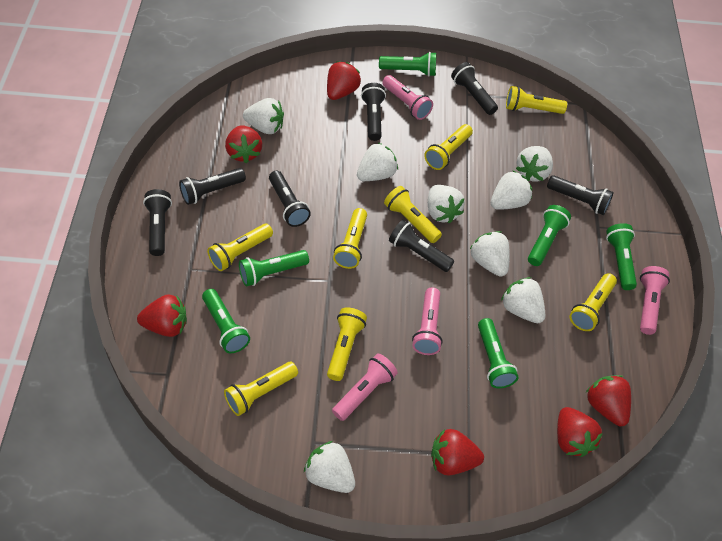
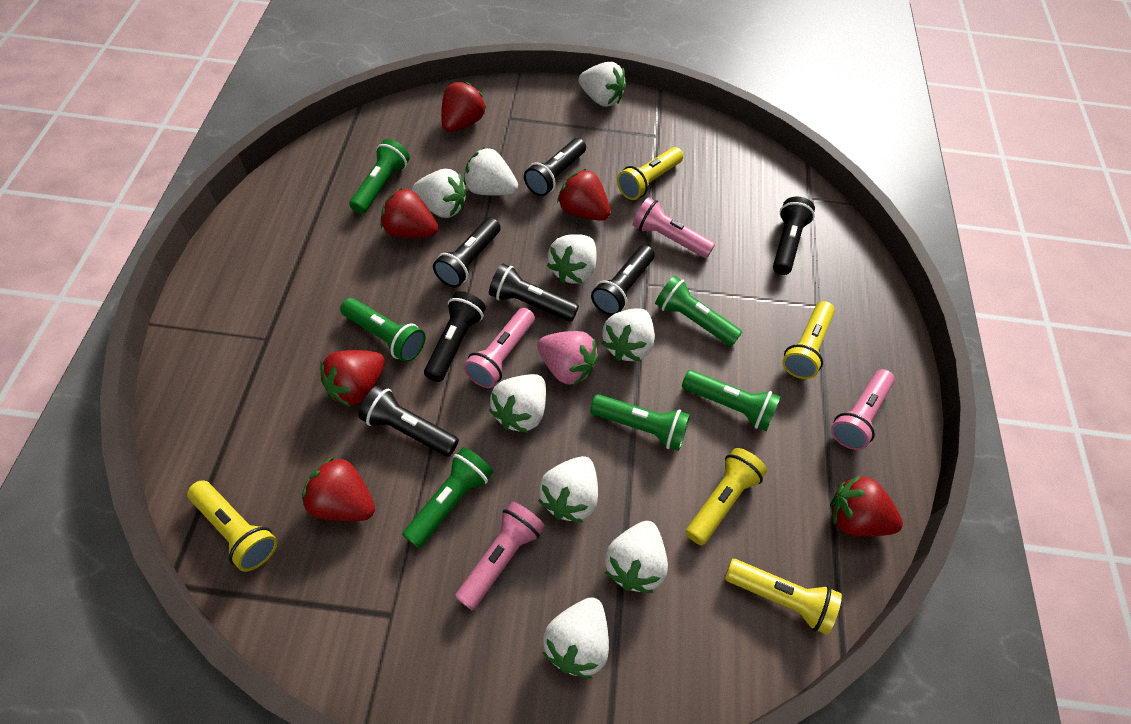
pink strawberry: 0 -> 1
white strawberry: 8 -> 9
yellow flashlight: 8 -> 5

